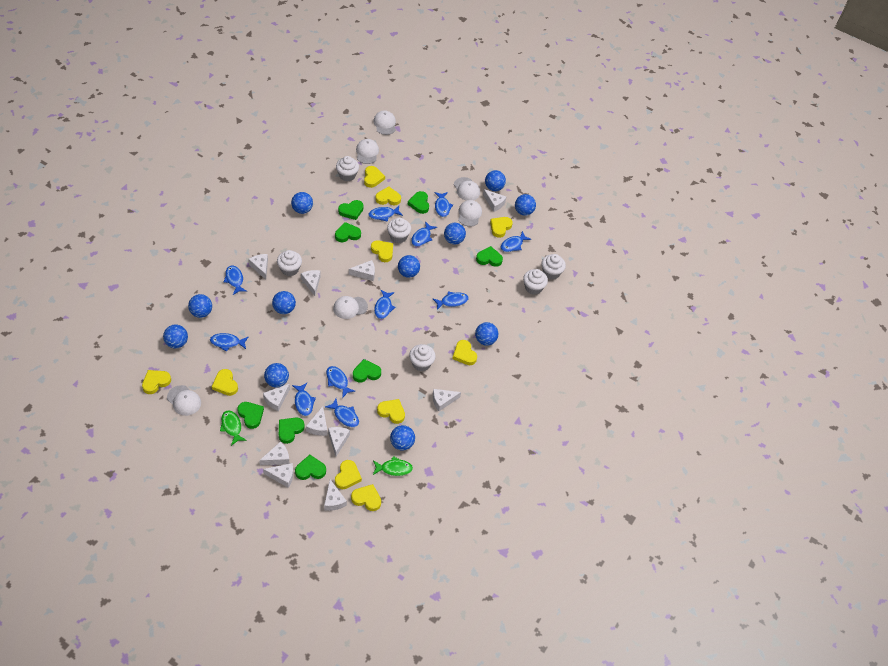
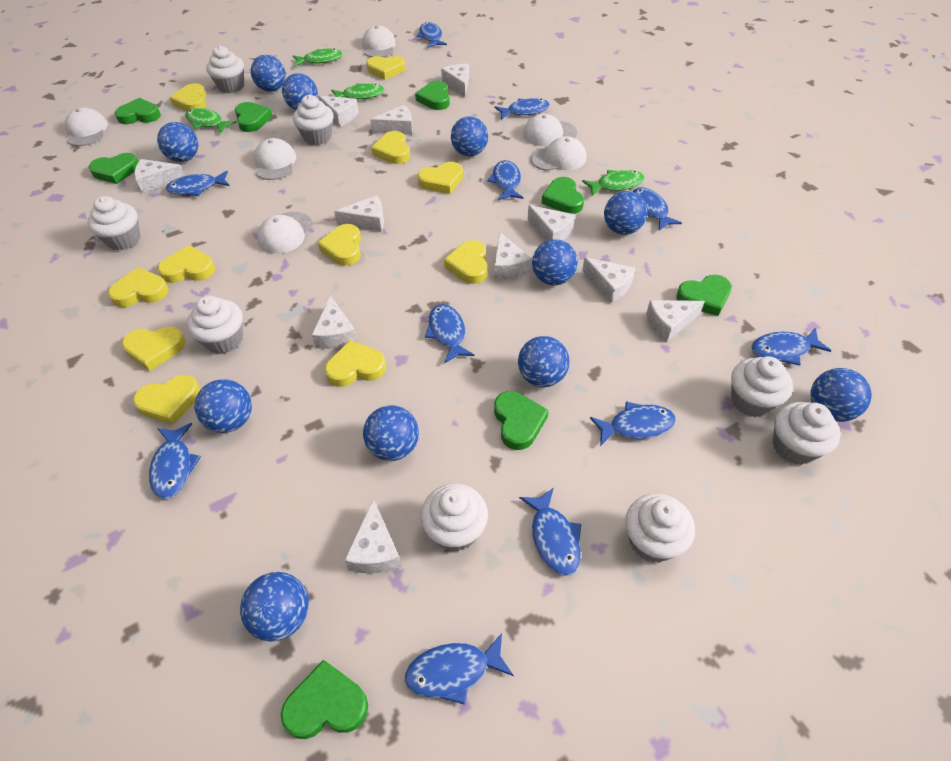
green fish: 2 -> 4
white cupcake: 6 -> 8
yellow heart: 10 -> 11

